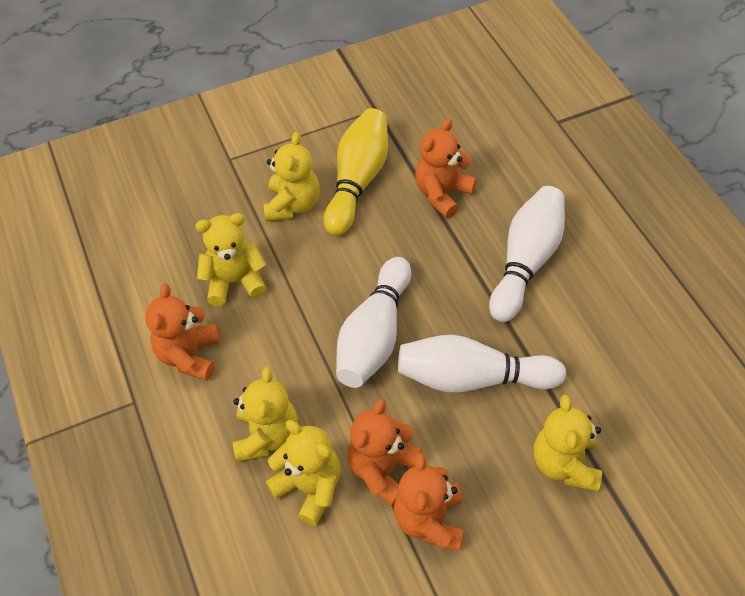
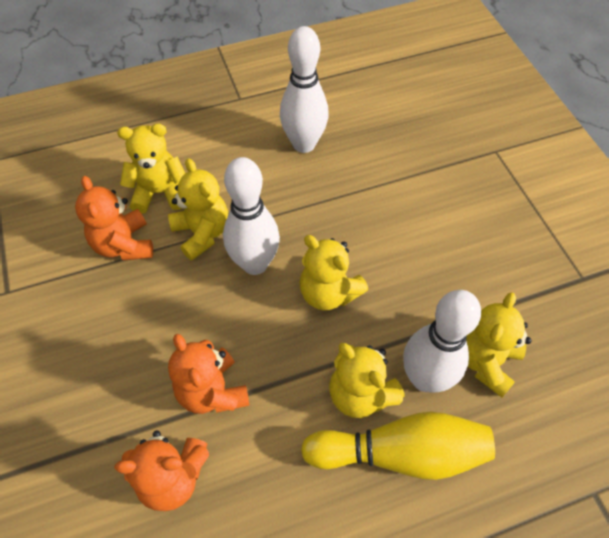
orange teddy bear: 4 -> 3

